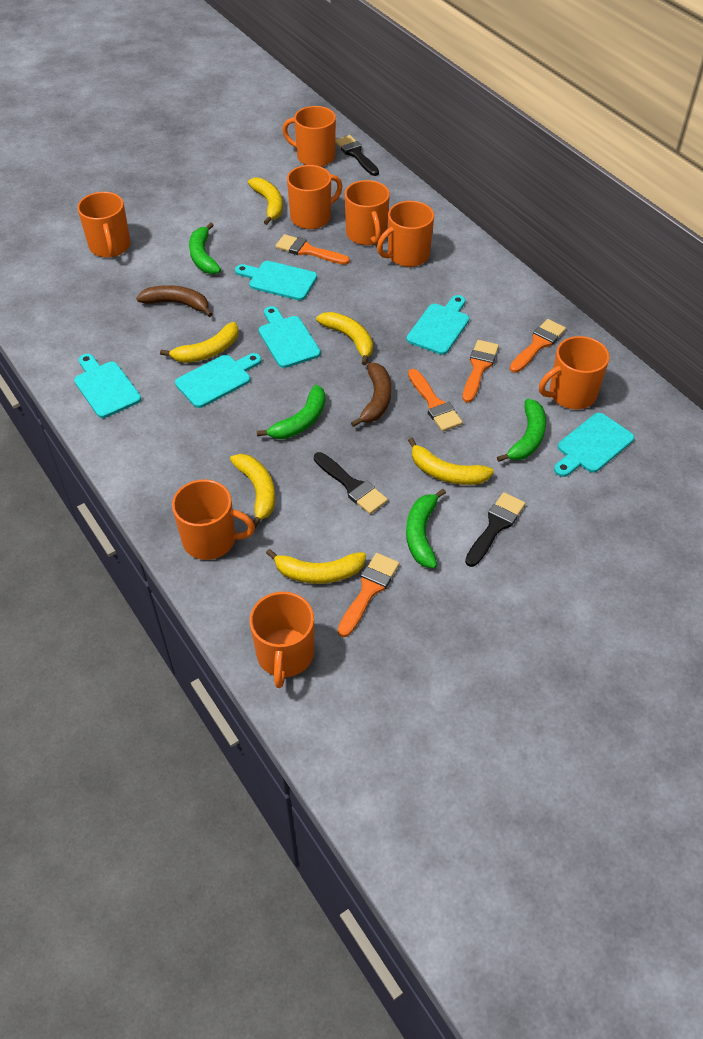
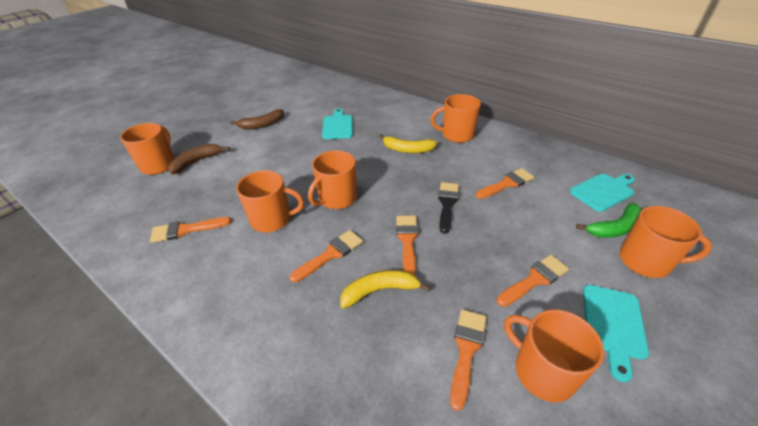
black brush: 3 -> 1
green banana: 4 -> 1
orange brush: 5 -> 6
orange mug: 8 -> 6
turquoise cutting board: 6 -> 3
yellow banana: 6 -> 2

